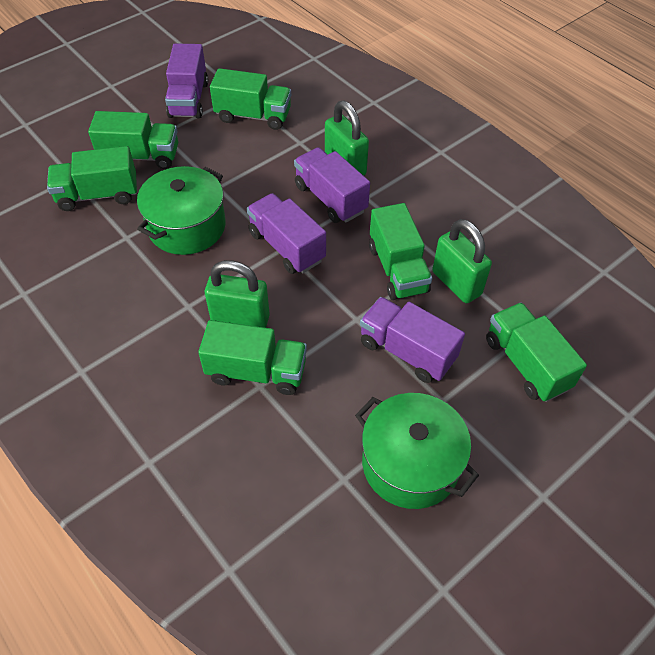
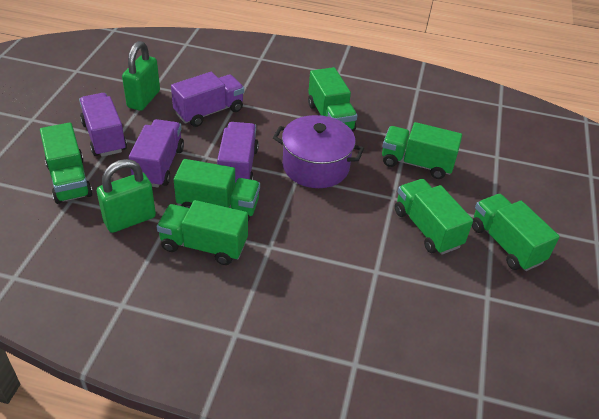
green padlock: 3 -> 2
green pot: 2 -> 0
green truck: 6 -> 7
purple pot: 0 -> 1

